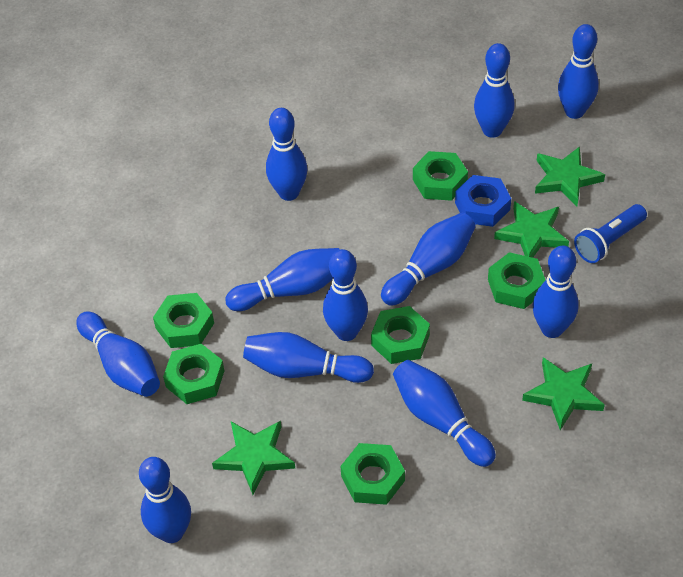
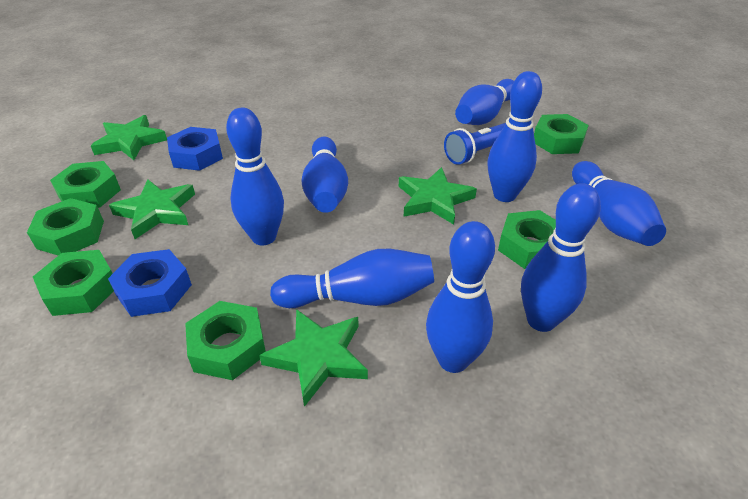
blue bowling pin: 11 -> 8
blue nut: 1 -> 2

